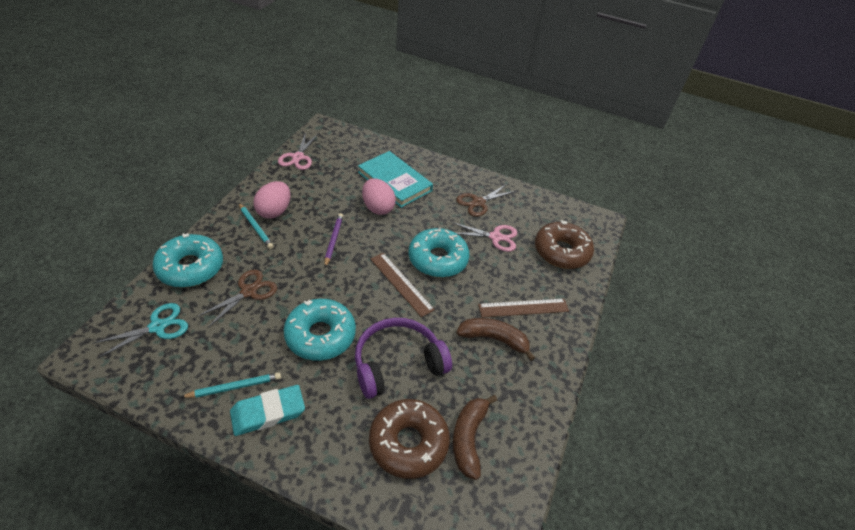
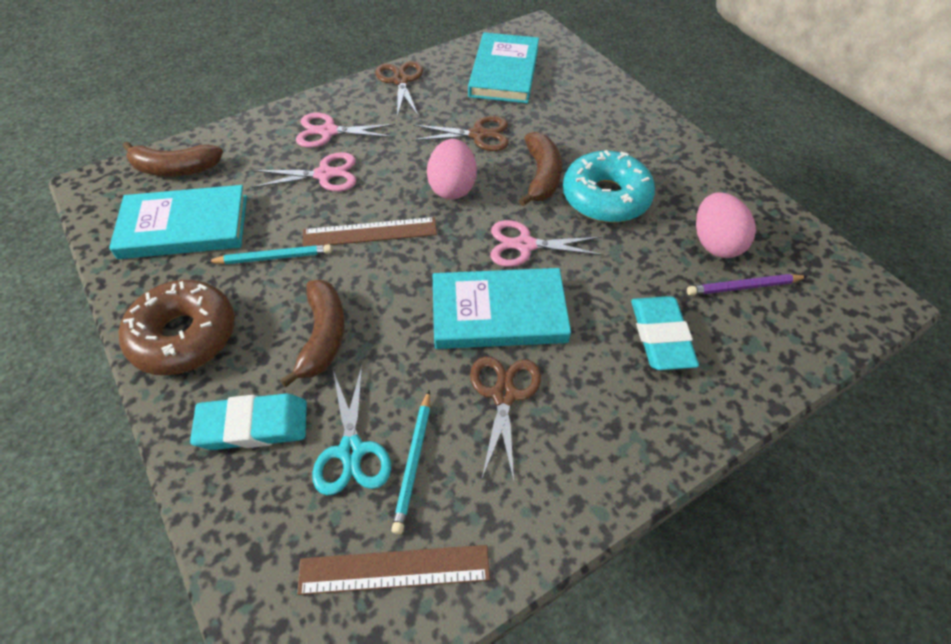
brown banana: 2 -> 3
brown donut: 2 -> 1
brown scissors: 2 -> 3
pink scissors: 2 -> 3
purple headphones: 1 -> 0
turquoise book: 1 -> 3
turquoise donut: 3 -> 1
turquoise eraser: 1 -> 2

